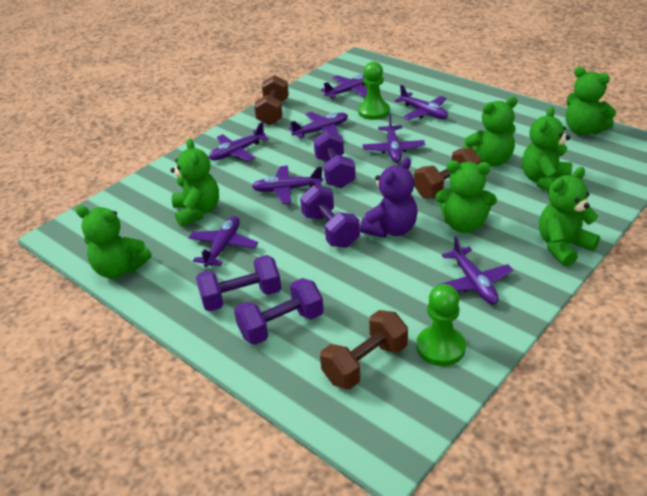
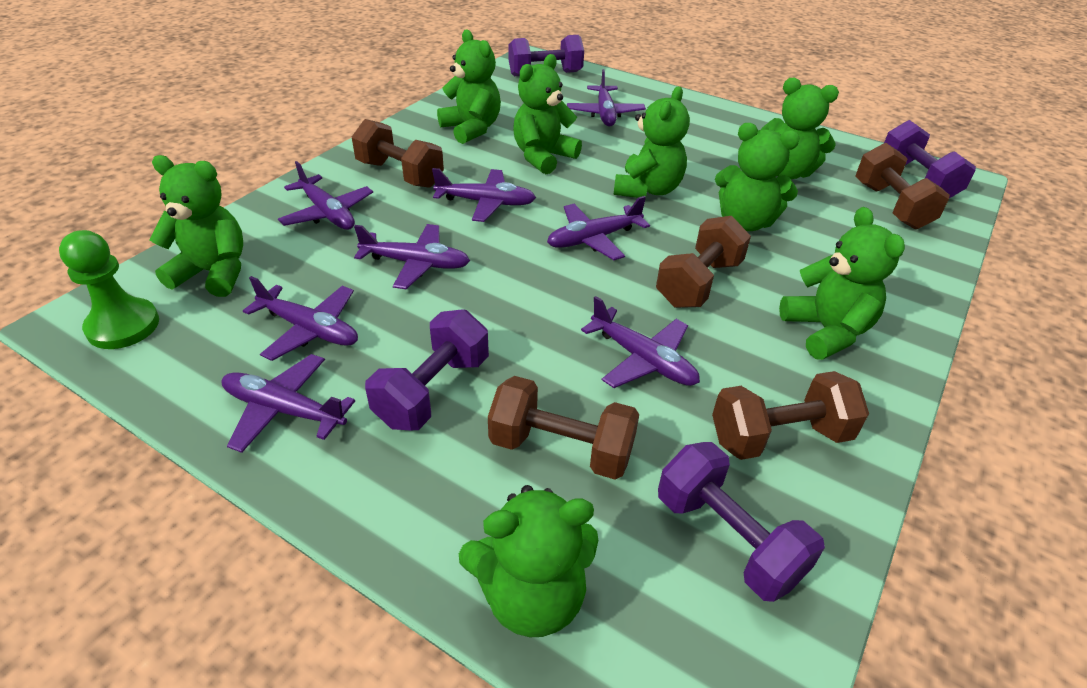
brown dumbbell: 3 -> 5
green pawn: 2 -> 1
green teddy bear: 7 -> 8
purple teddy bear: 1 -> 0

